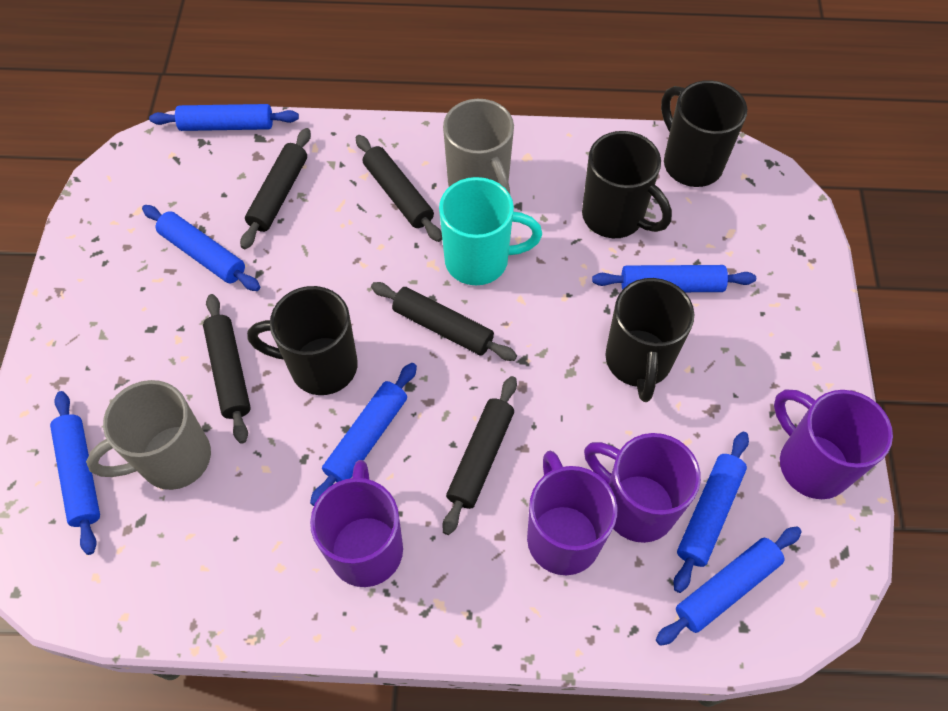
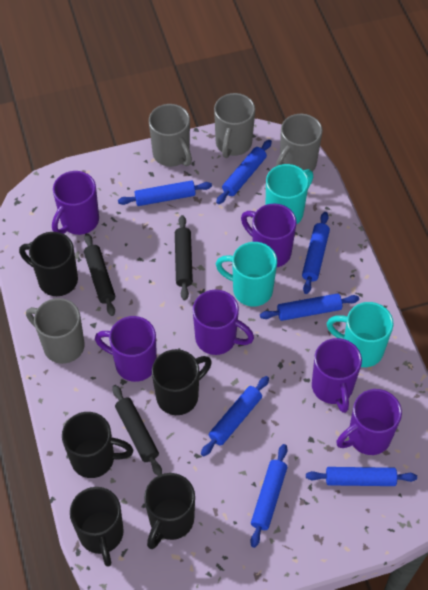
black mug: 4 -> 5
black rolling pin: 5 -> 3
grey mug: 2 -> 4
purple mug: 4 -> 6
turquoise mug: 1 -> 3

